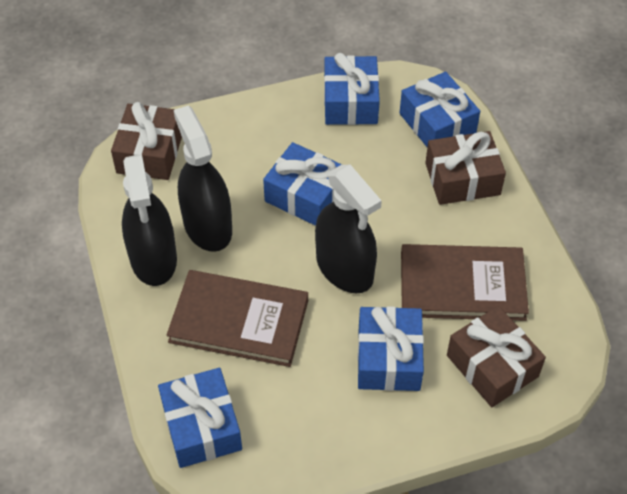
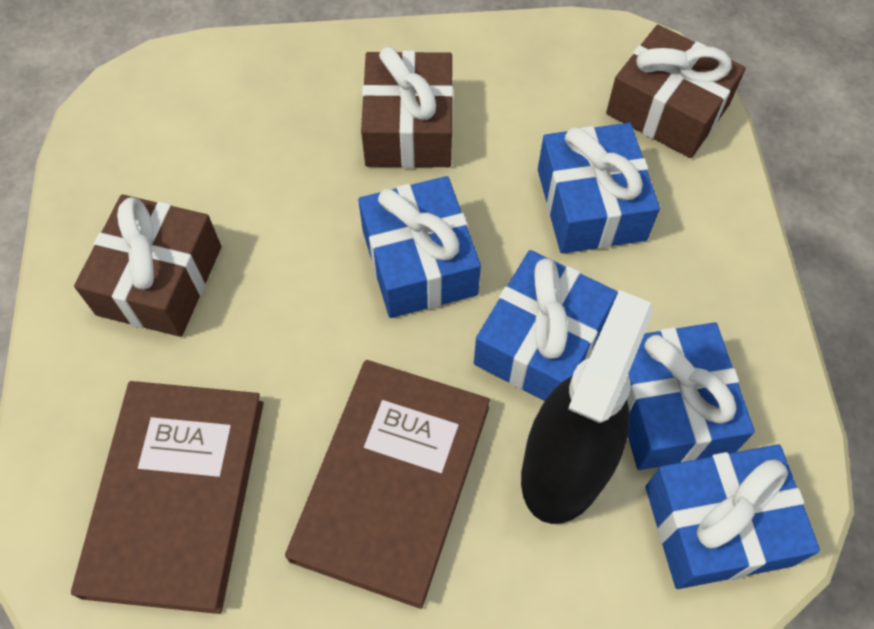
black spray bottle: 3 -> 1

